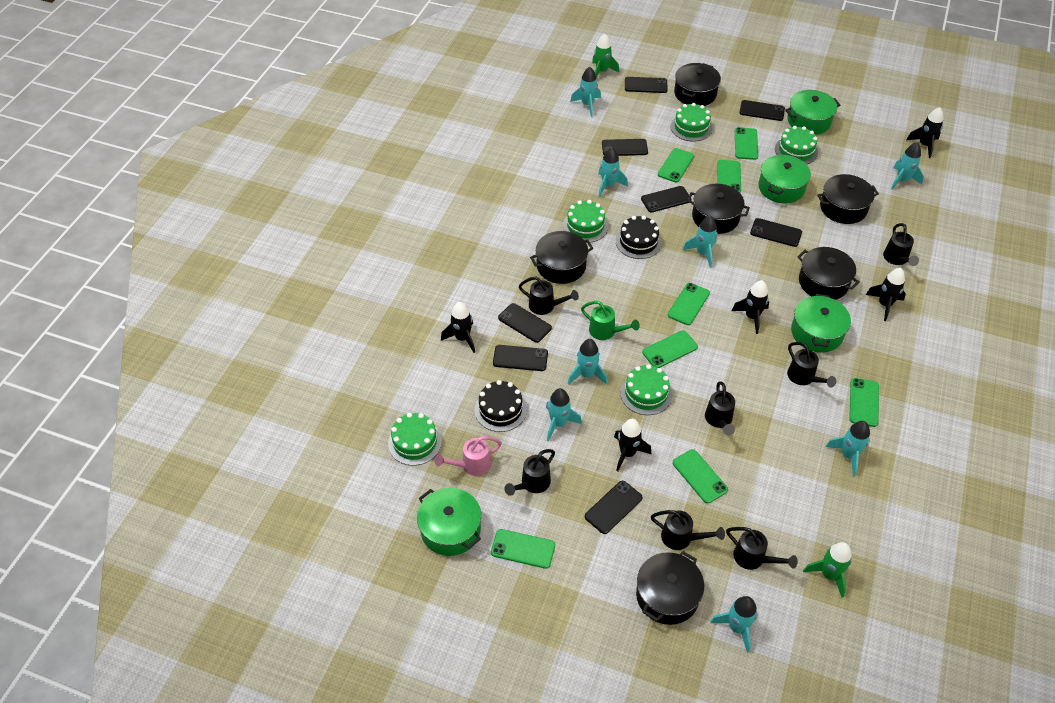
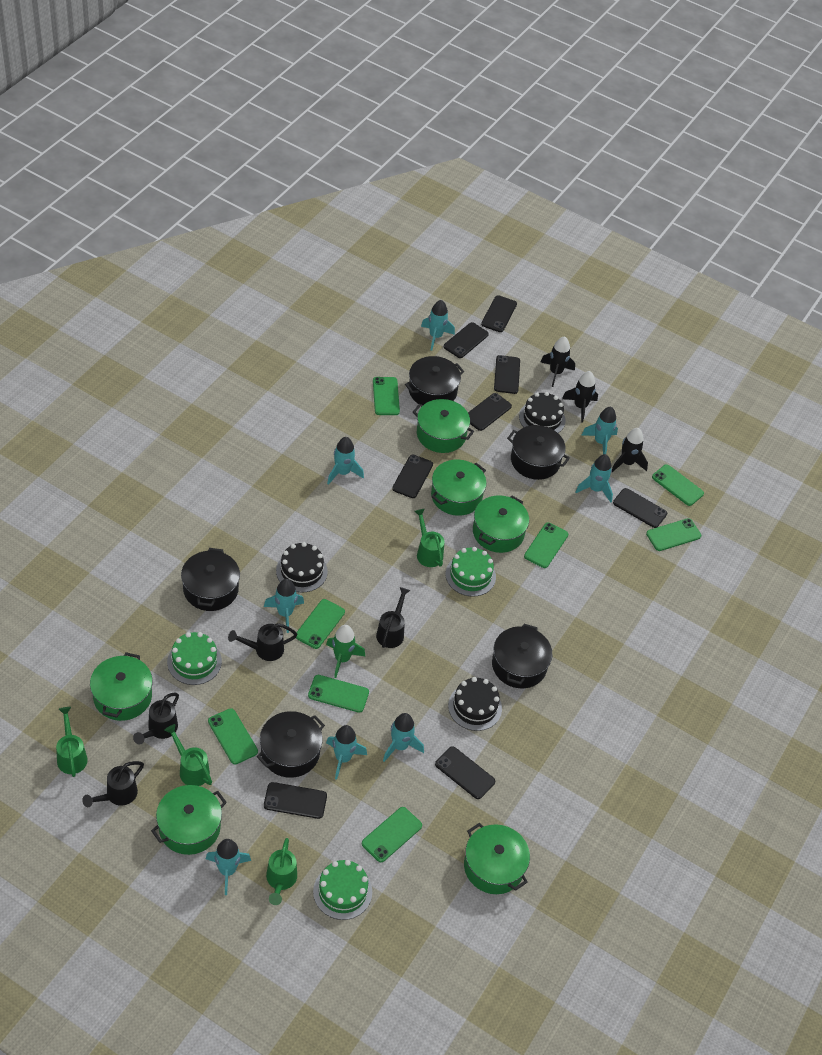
black cake: 2 -> 3
black pot: 6 -> 5
black rocket: 5 -> 3
black watering can: 7 -> 4
green cake: 5 -> 3
green pot: 4 -> 6
green rocket: 2 -> 1
green watering can: 1 -> 4
pink watering can: 1 -> 0

